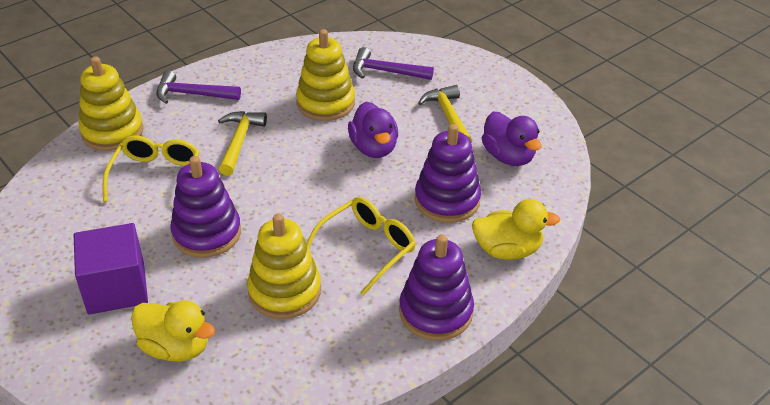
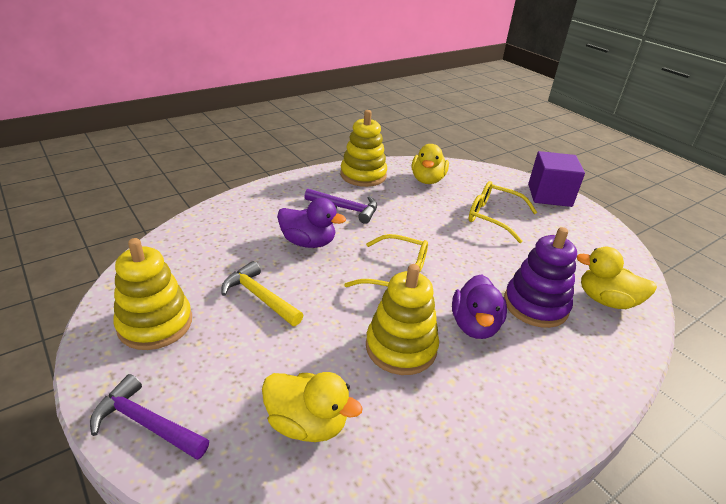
purple stacking toy: 3 -> 1
yellow duck: 2 -> 3
yellow hammer: 2 -> 1

